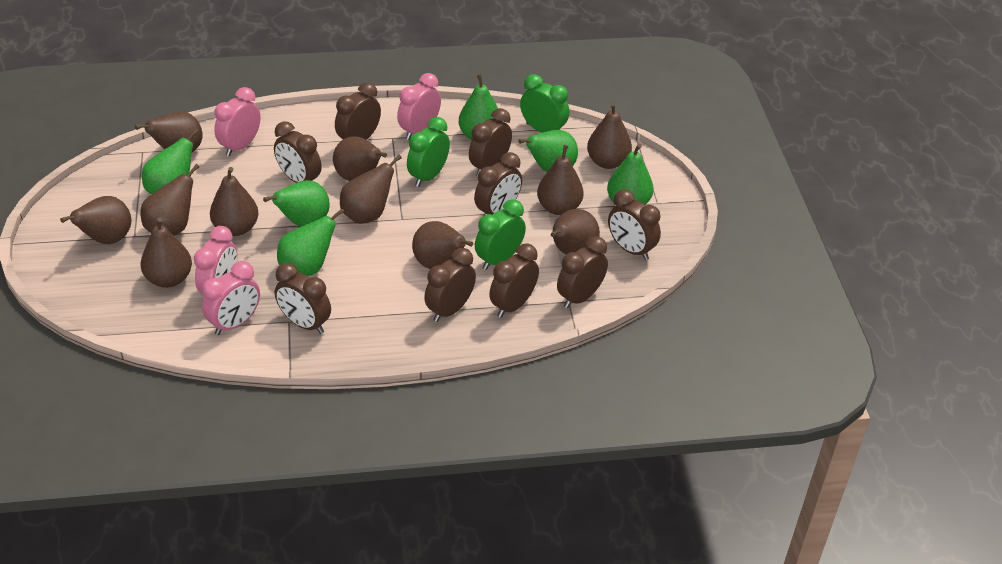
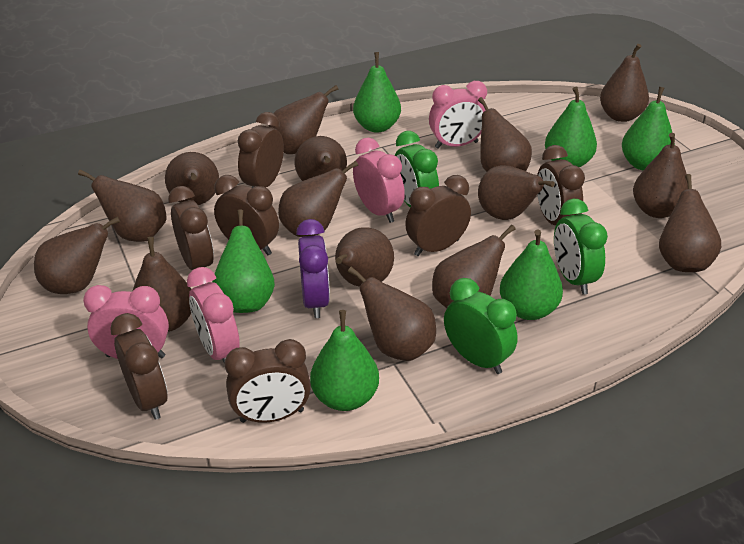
brown clock: 9 -> 7
brown pear: 11 -> 15
purple clock: 0 -> 1

